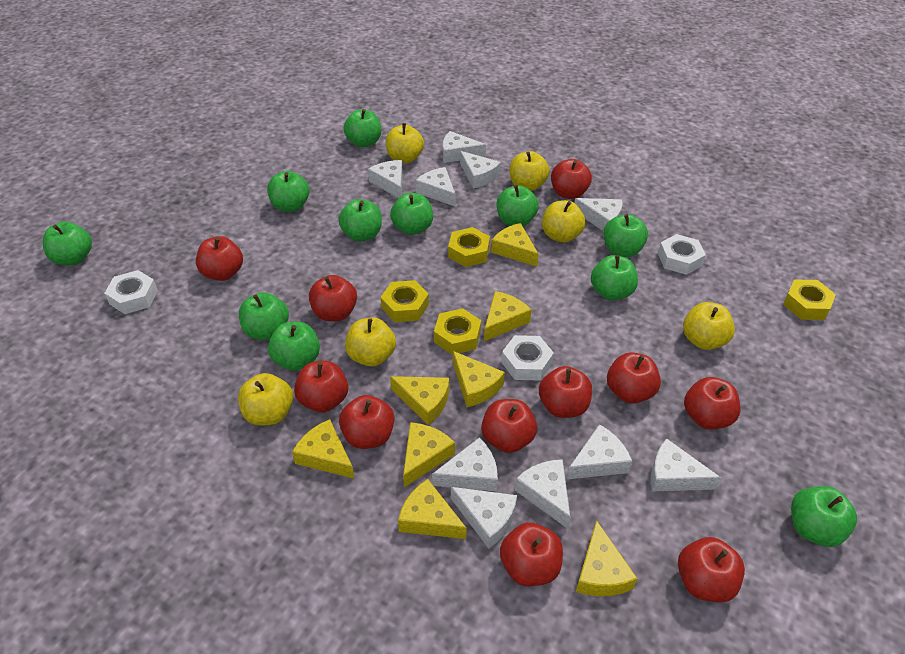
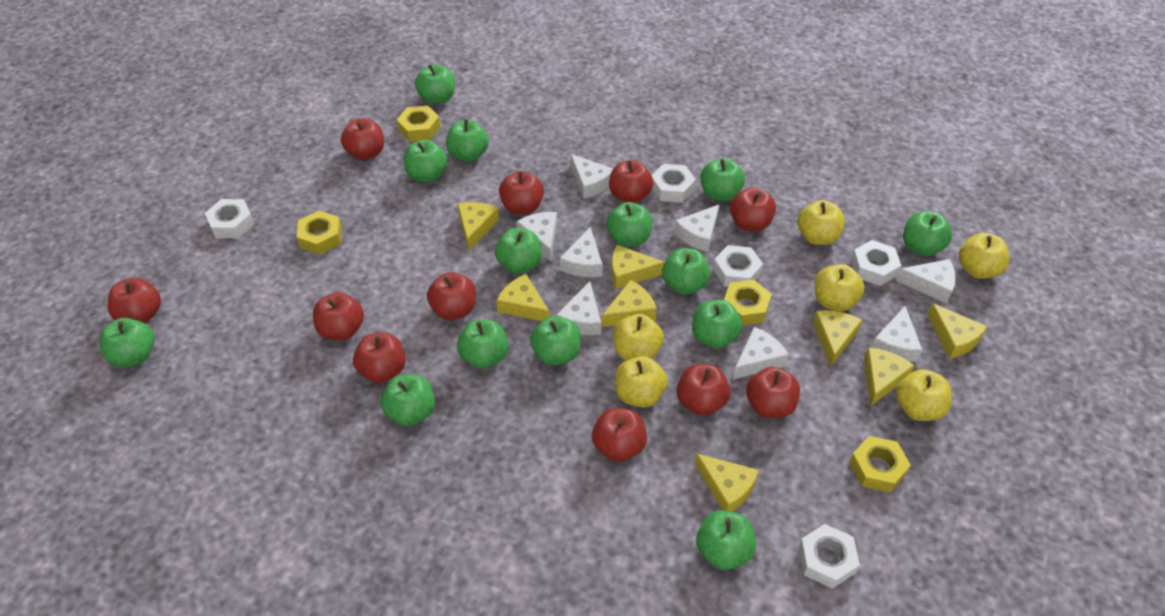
green apple: 11 -> 14
white cheese: 10 -> 8
white nut: 3 -> 5

